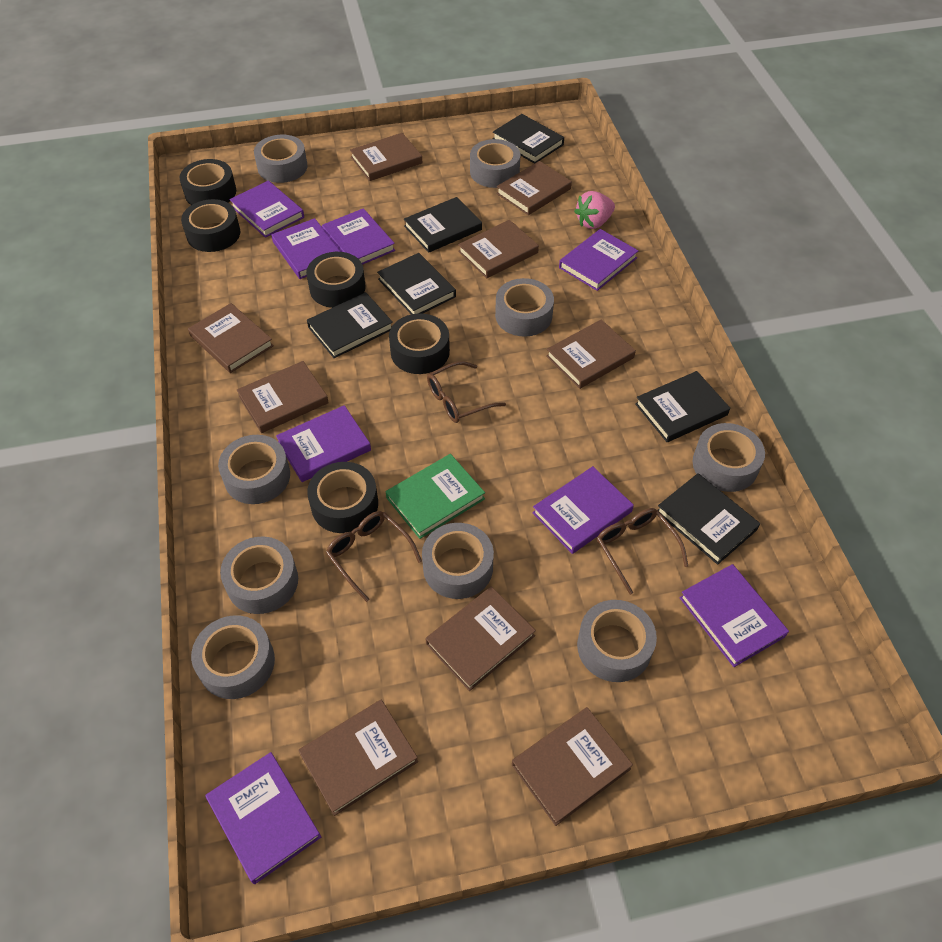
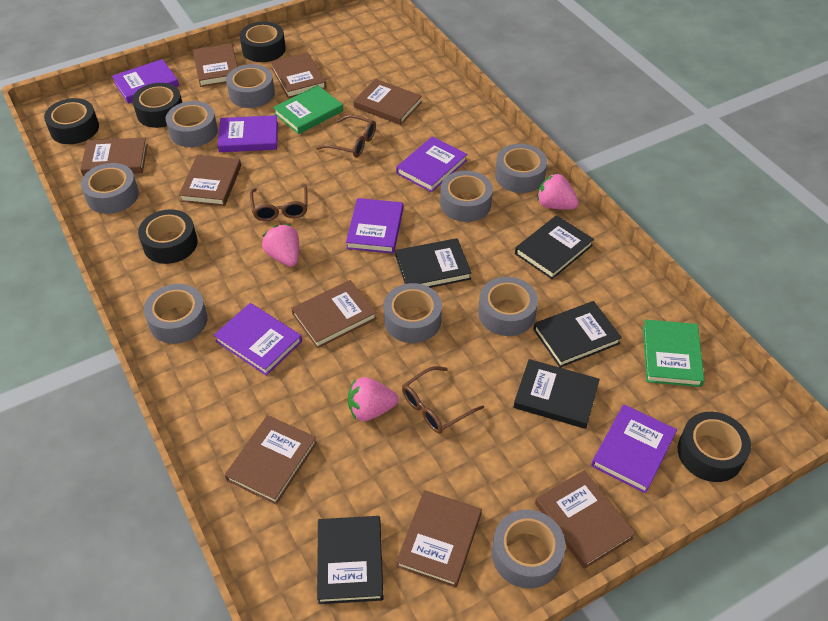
black book: 6 -> 5
green book: 1 -> 2
pink strawberry: 1 -> 3
purple book: 8 -> 6

